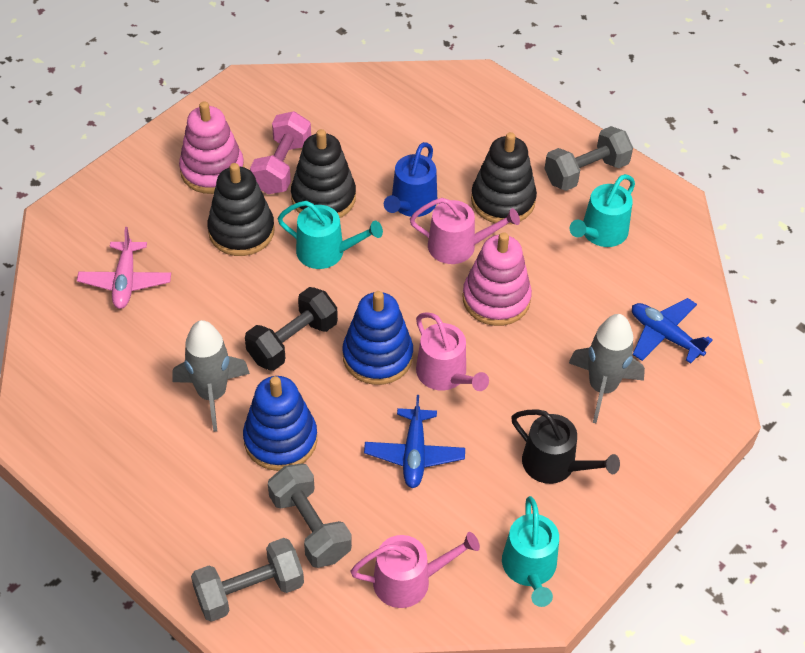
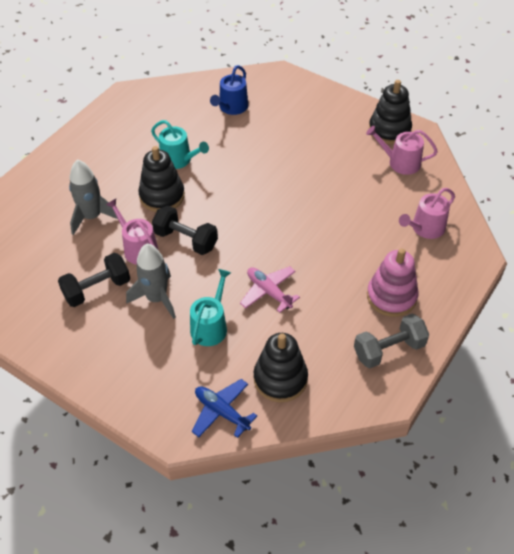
black dumbbell: 1 -> 2
black watering can: 1 -> 0
blue plane: 2 -> 1
blue stacking toy: 2 -> 0
grey dumbbell: 3 -> 1
pink dumbbell: 1 -> 0
pink stacking toy: 2 -> 1
turquoise watering can: 3 -> 2

